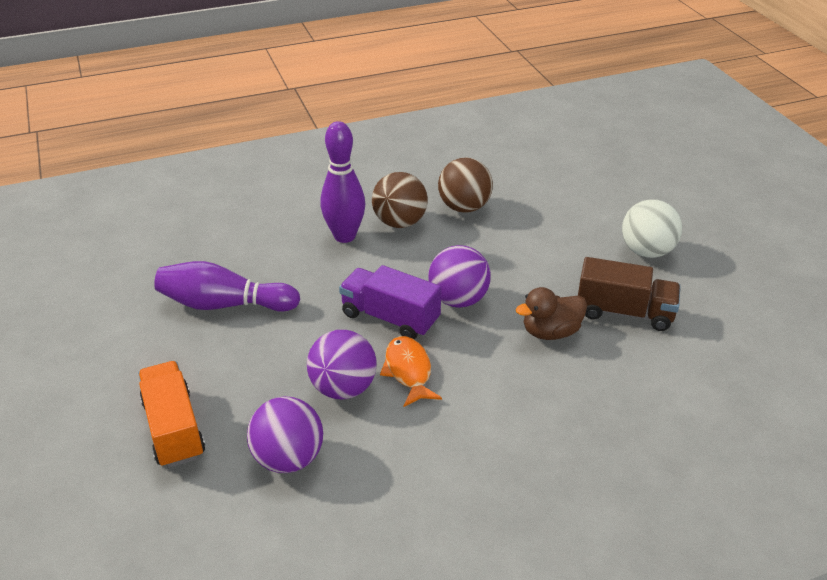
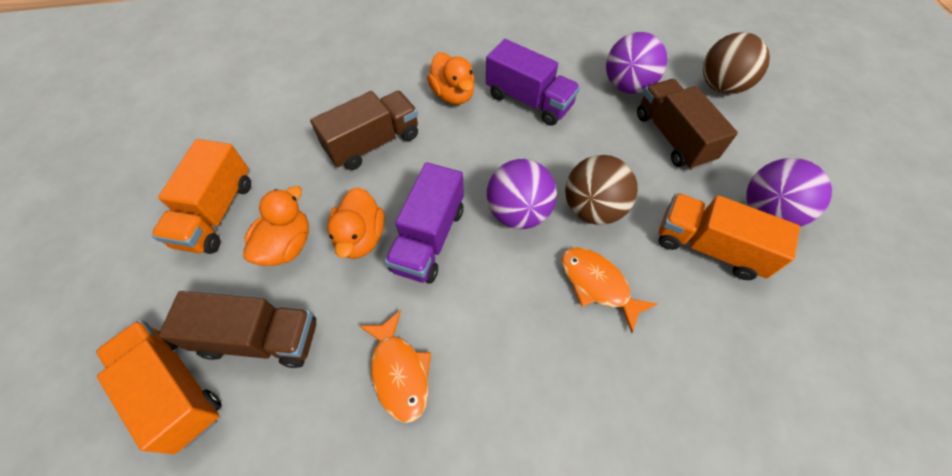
brown duck: 1 -> 0
brown truck: 1 -> 3
orange duck: 0 -> 3
orange fish: 1 -> 2
orange truck: 1 -> 3
purple bowling pin: 2 -> 0
purple truck: 1 -> 2
white ball: 1 -> 0

